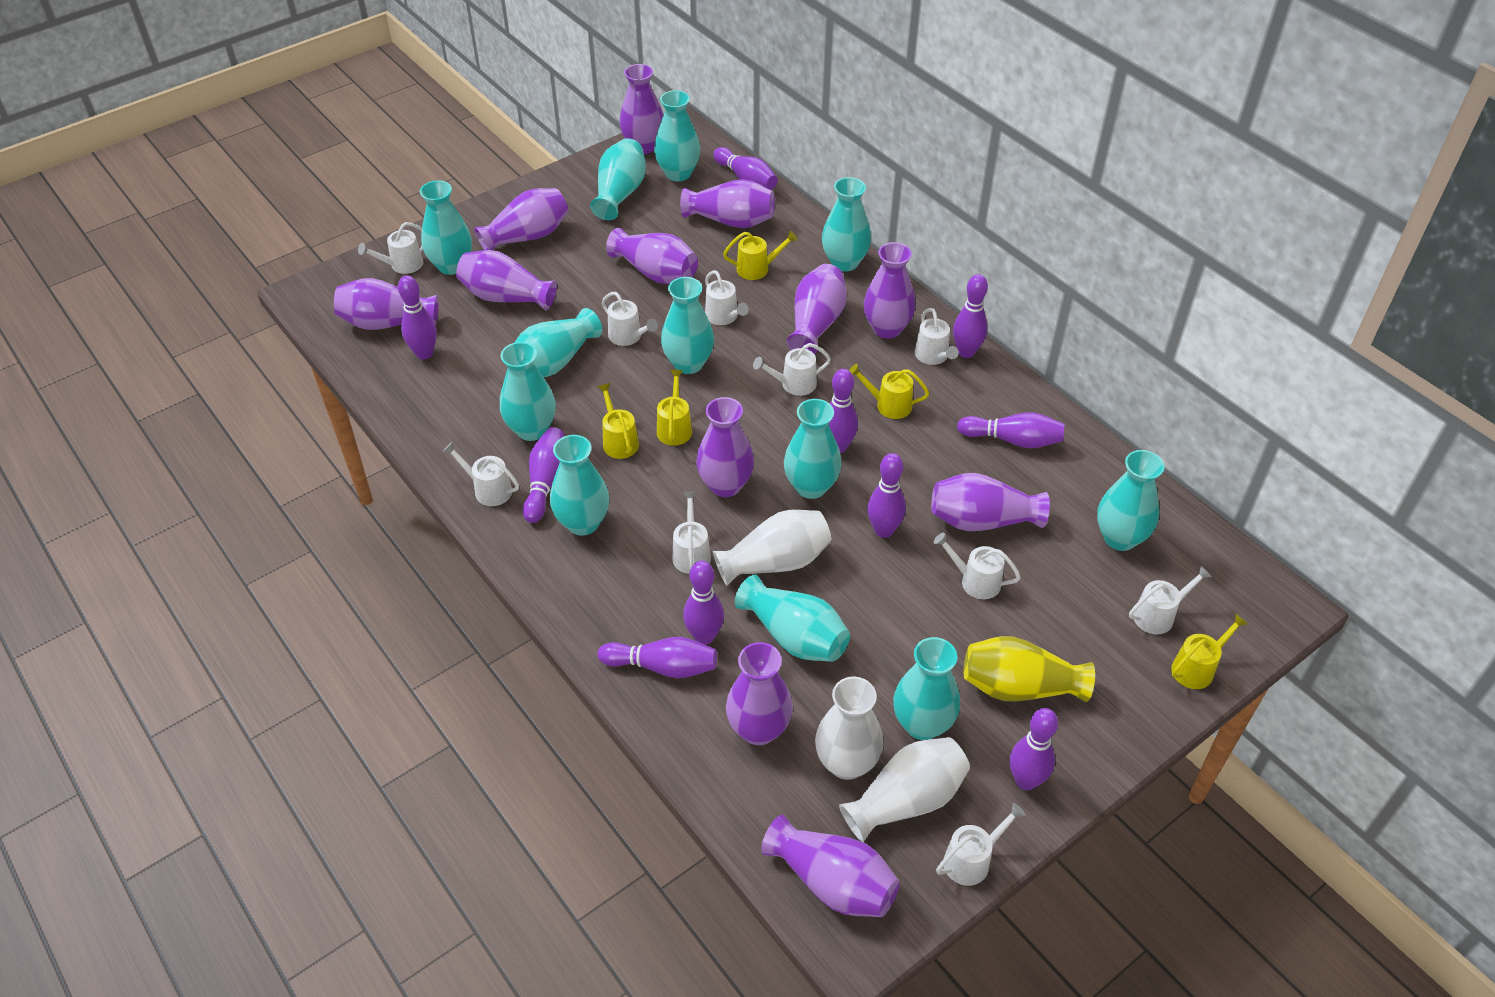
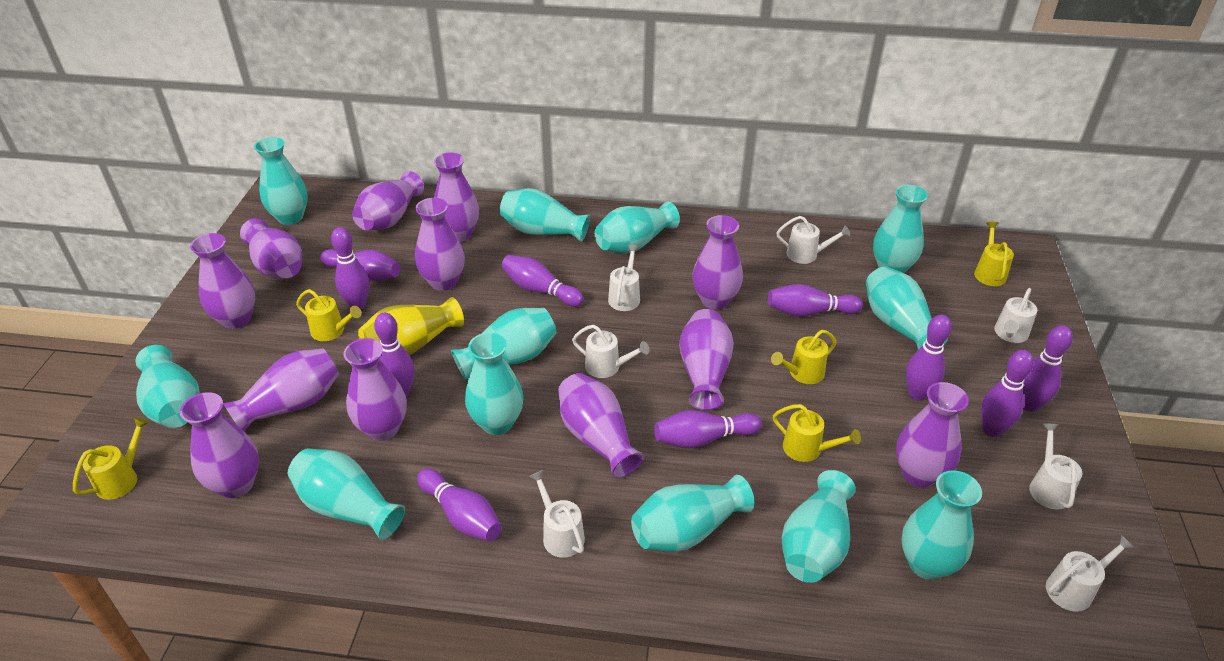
white vase: 3 -> 0
white watering can: 10 -> 7

